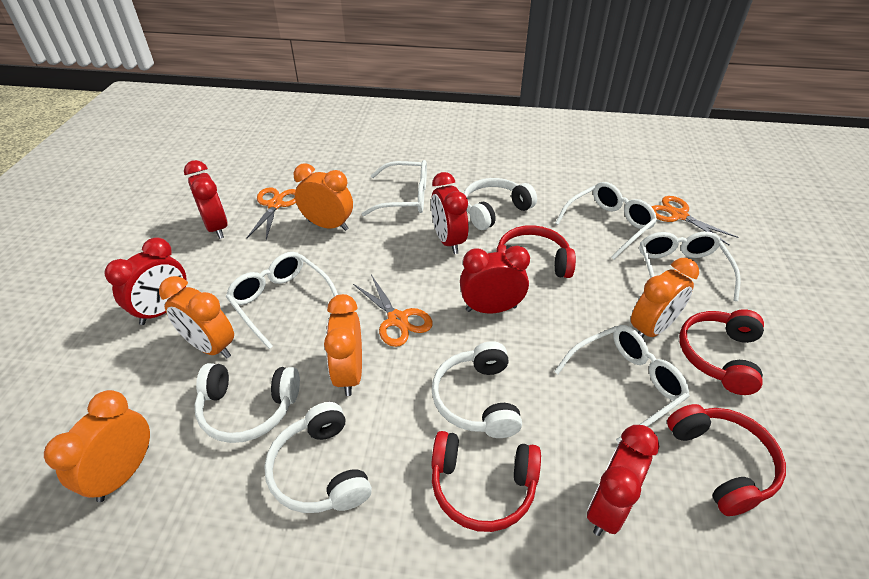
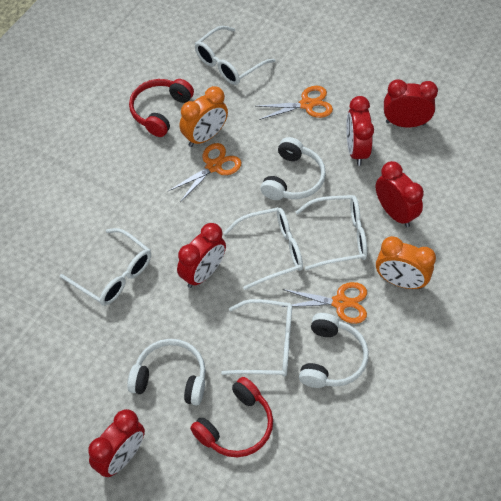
orange clock: 5 -> 2
red headphones: 4 -> 2
white headphones: 4 -> 3

